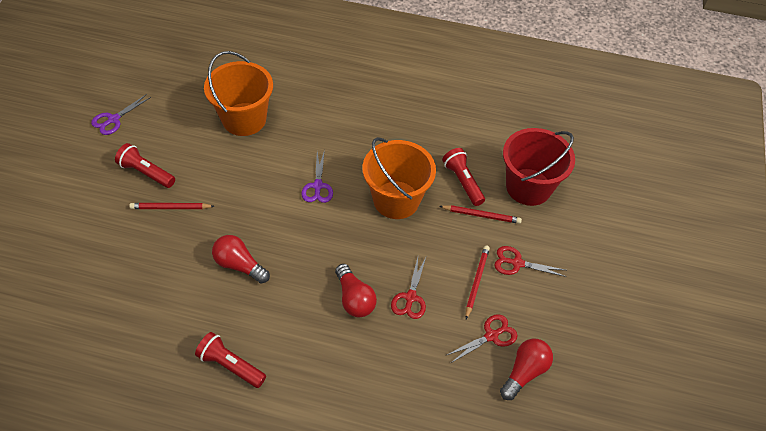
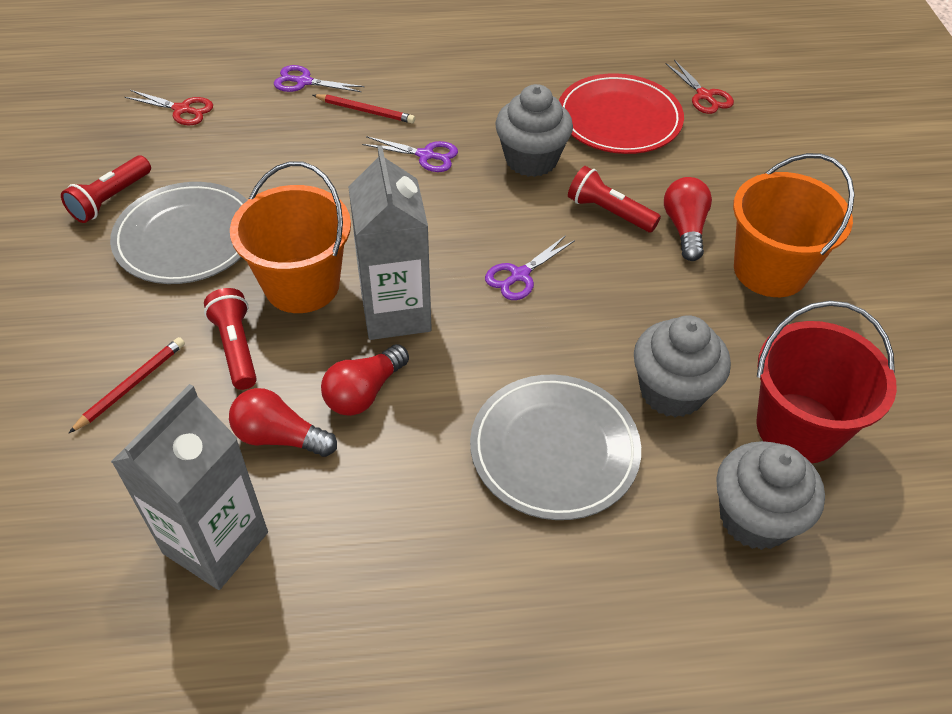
grey carton: 0 -> 2
grey cupcake: 0 -> 3
grey plate: 0 -> 2
purple scissors: 2 -> 3
red pencil: 3 -> 2
red plate: 0 -> 1
red scissors: 3 -> 2

